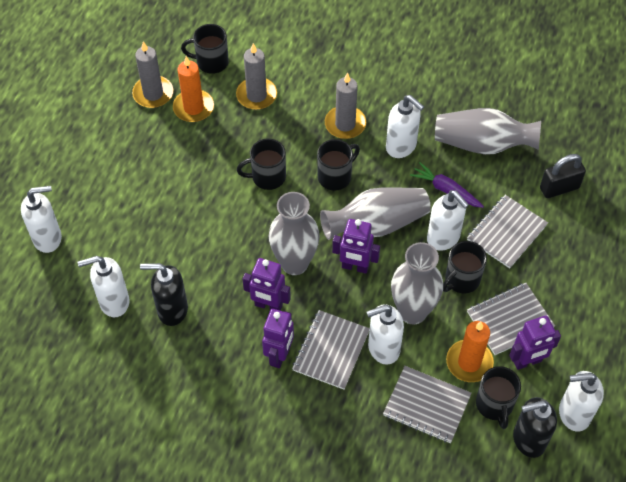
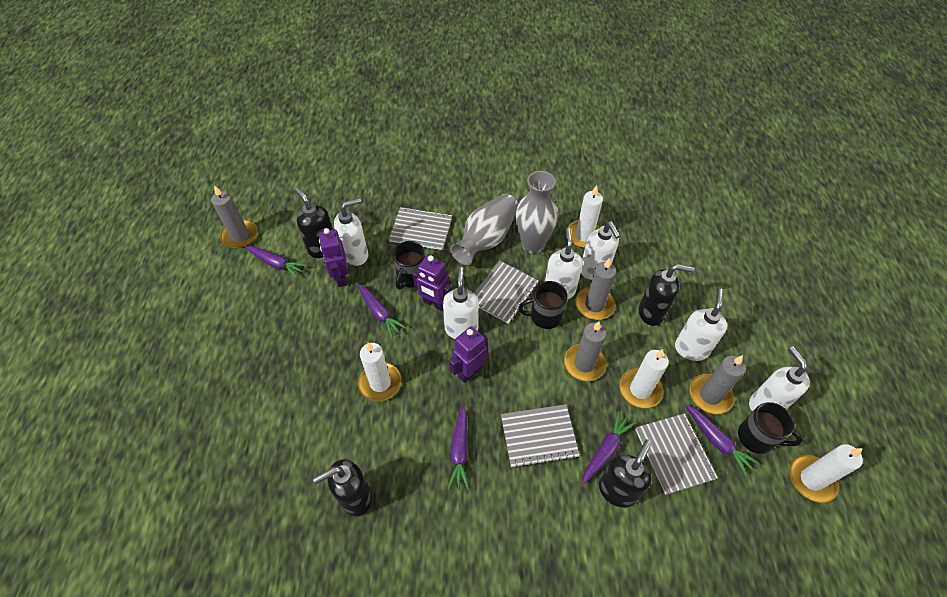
black mug: 5 -> 3
black padlock: 1 -> 0
black soap dispenser: 2 -> 4
grey candle: 3 -> 4
grey vase: 4 -> 2
orange candle: 2 -> 0
purple carrot: 1 -> 5
purple robot: 4 -> 3
white candle: 0 -> 4

